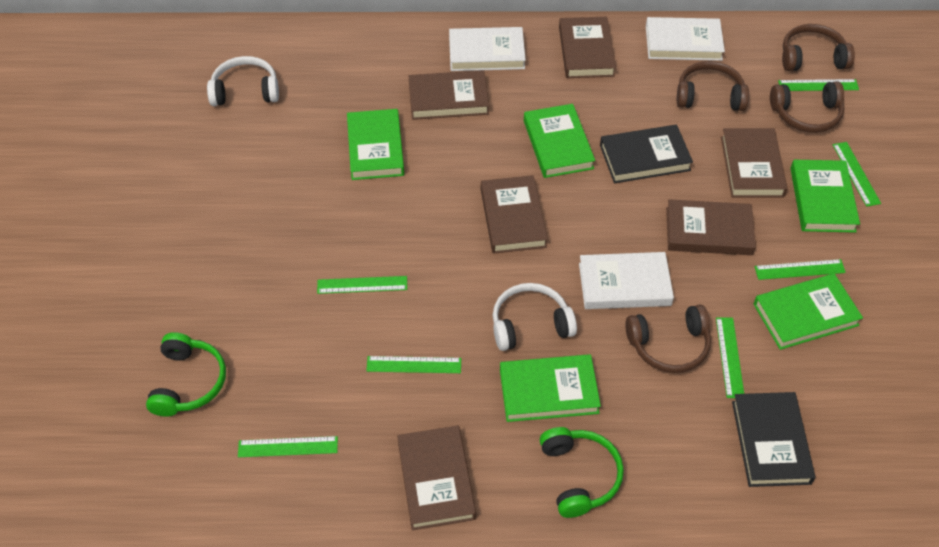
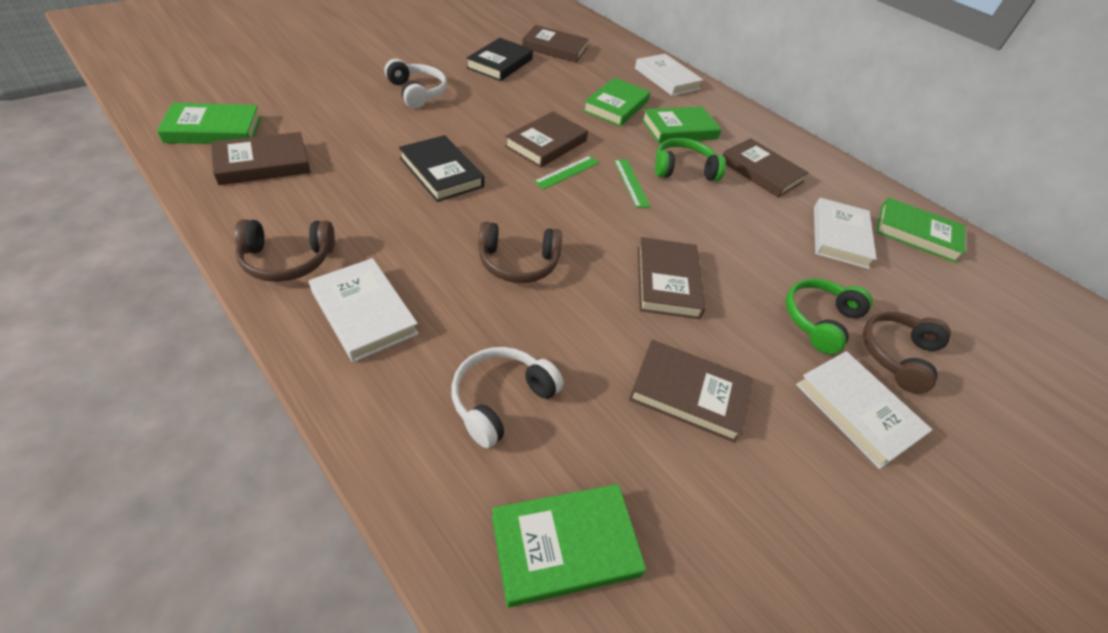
brown headphones: 4 -> 3
green ruler: 7 -> 2
white book: 3 -> 4

